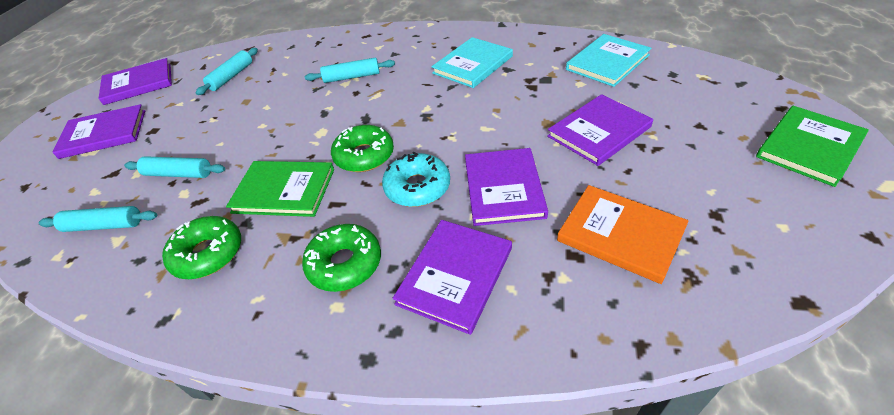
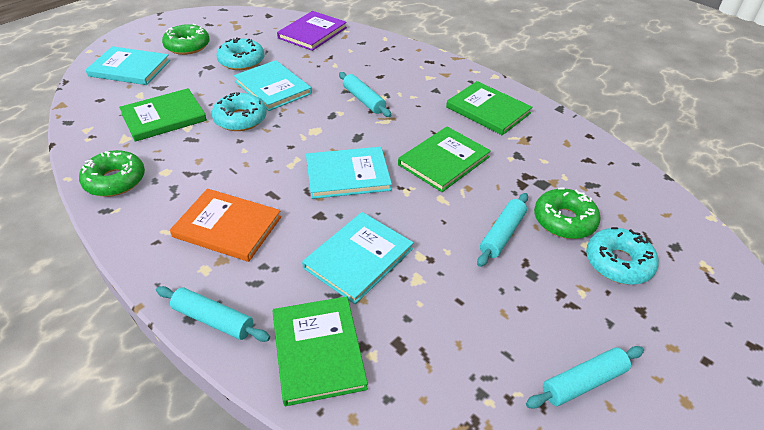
green book: 2 -> 4
purple book: 5 -> 1
turquoise book: 2 -> 4
turquoise donut: 1 -> 3

